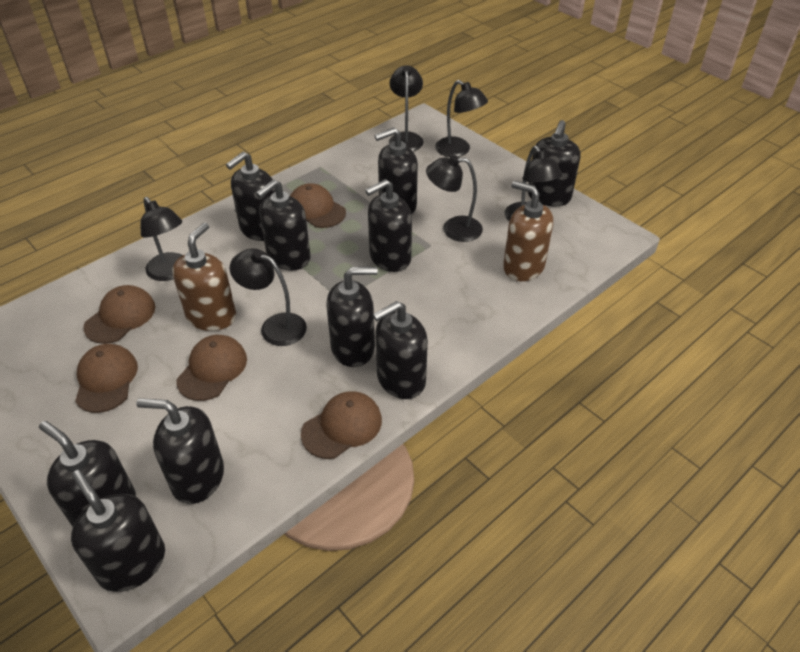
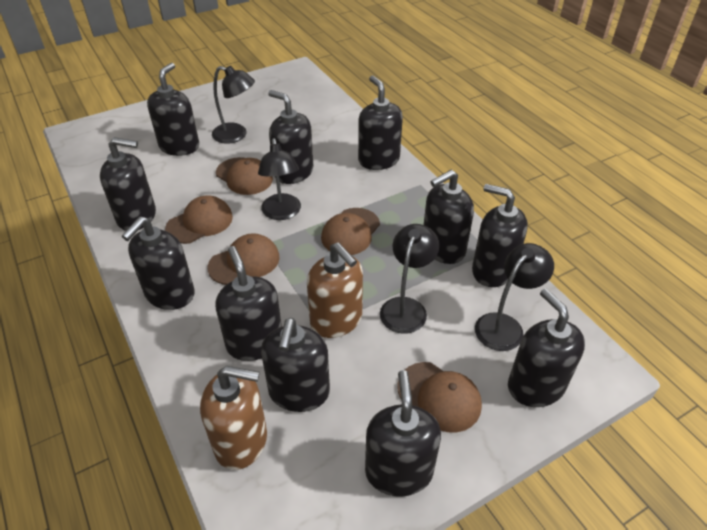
black lamp: 6 -> 4
black soap dispenser: 10 -> 11

